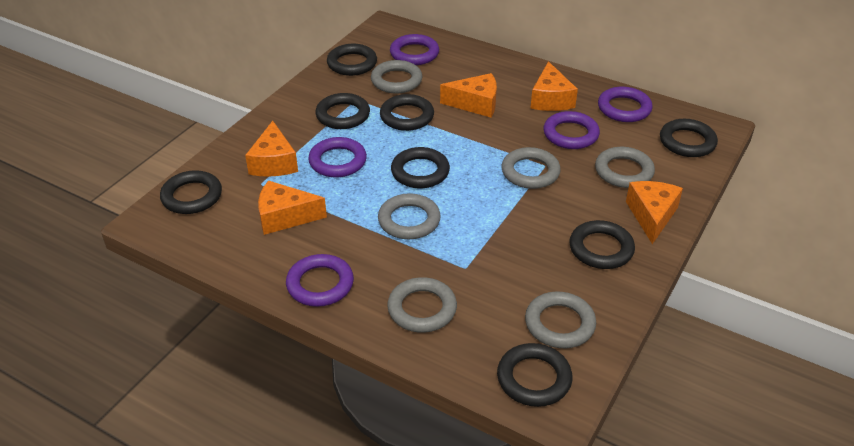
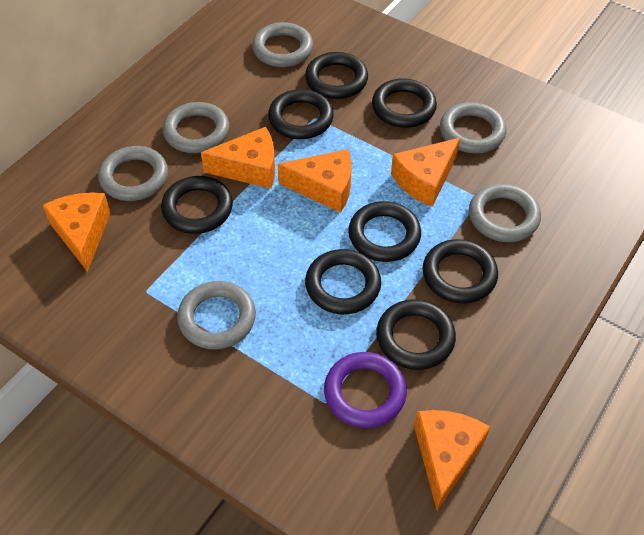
purple ring: 5 -> 1

